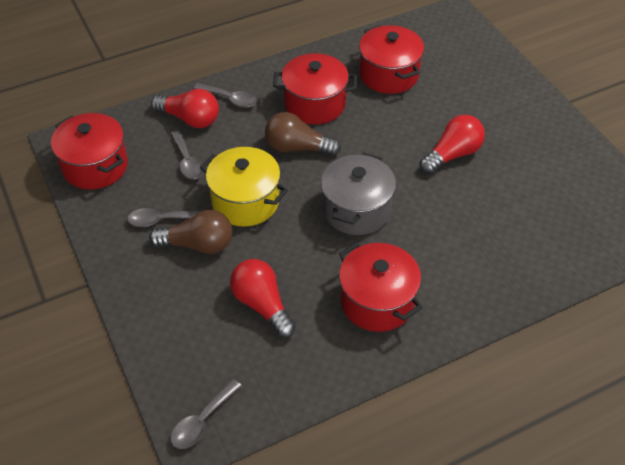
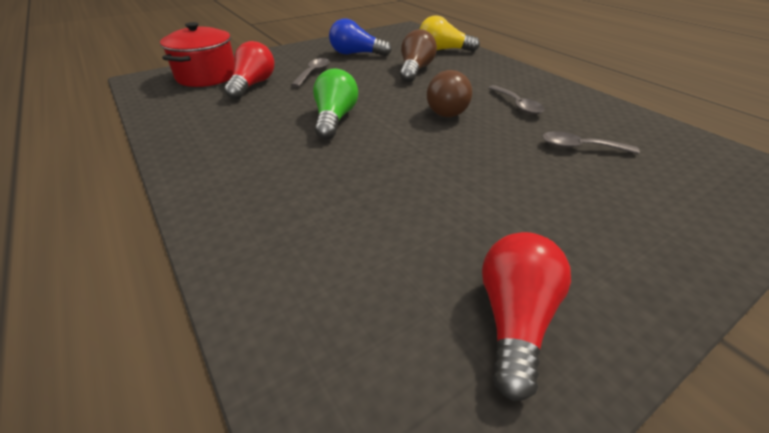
blue light bulb: 0 -> 1
green light bulb: 0 -> 1
grey pot: 1 -> 0
grey spoon: 4 -> 3
red light bulb: 3 -> 2
red pot: 4 -> 1
yellow light bulb: 0 -> 1
yellow pot: 1 -> 0

